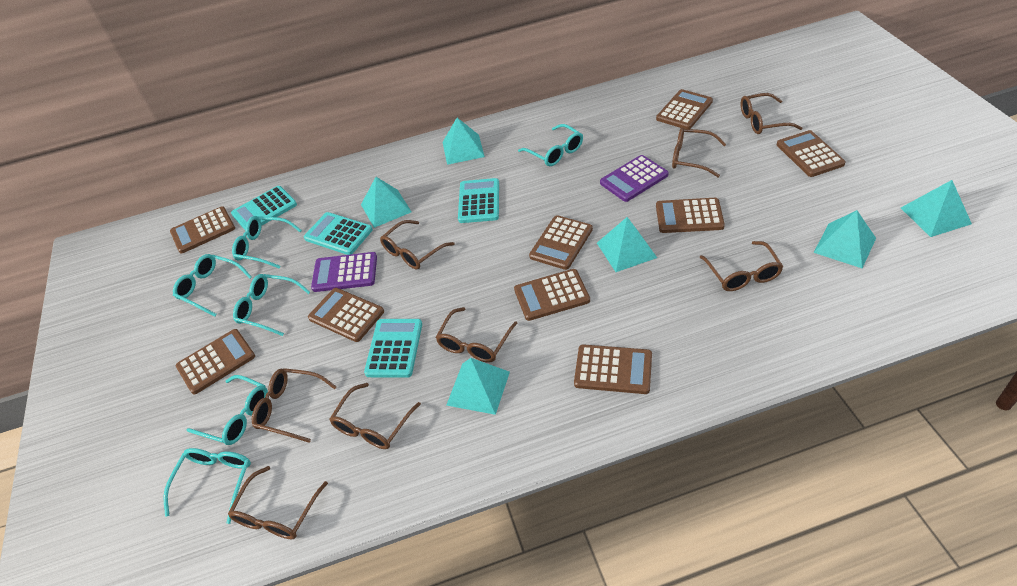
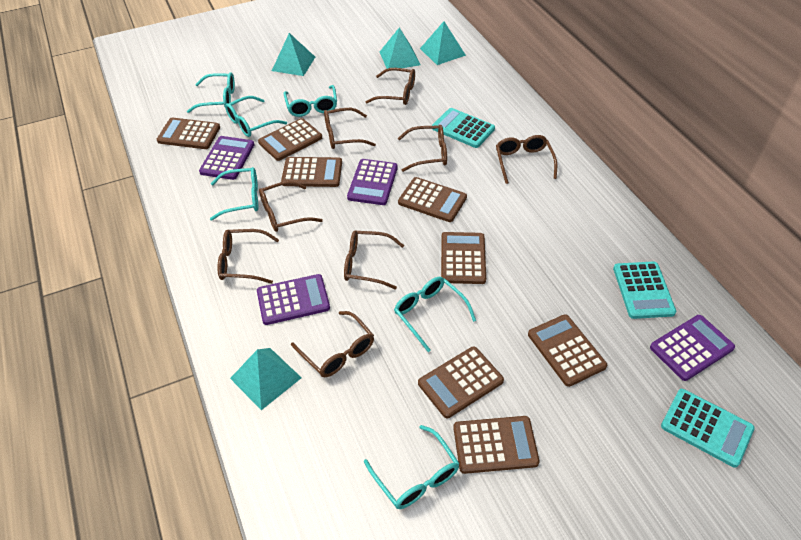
brown calculator: 9 -> 8
purple calculator: 2 -> 4
turquoise calculator: 4 -> 3
turquoise pyramid: 6 -> 4

